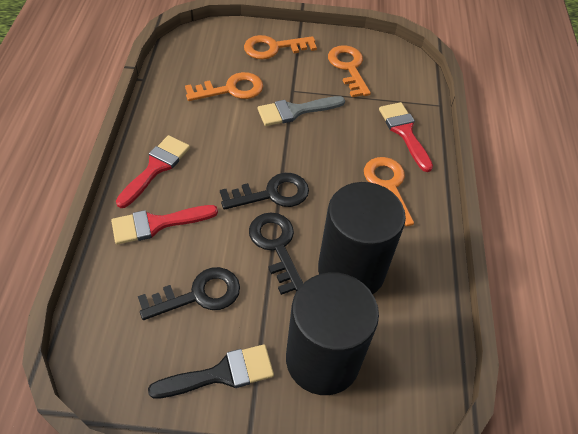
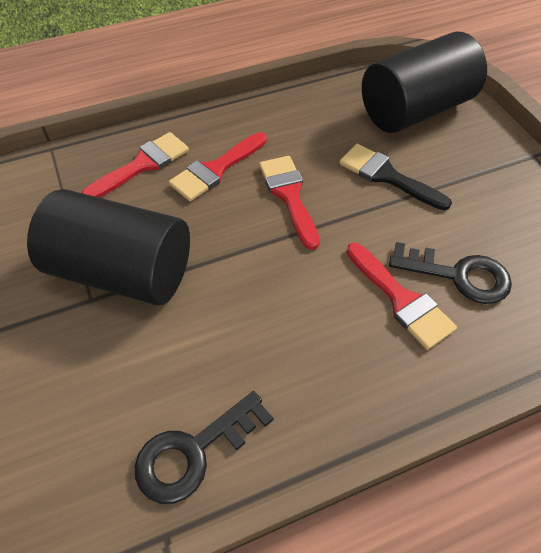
black key: 3 -> 2
grey brush: 1 -> 0
orange key: 4 -> 0
red brush: 3 -> 4

